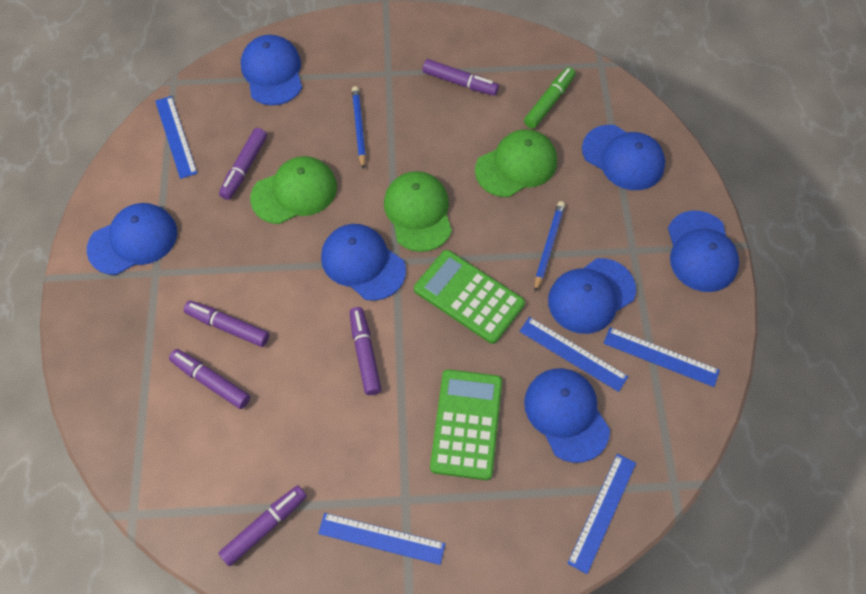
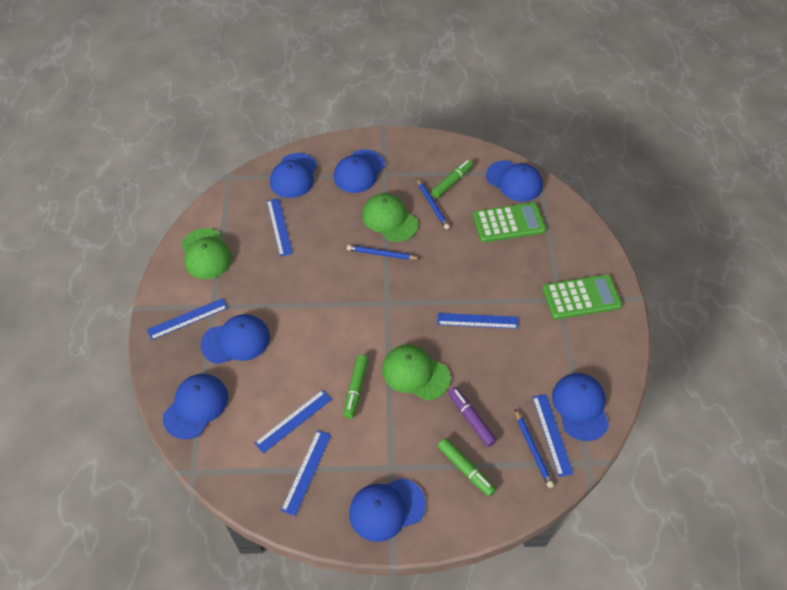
blue pencil: 2 -> 3
blue ruler: 5 -> 6
green marker: 1 -> 3
purple marker: 6 -> 1

